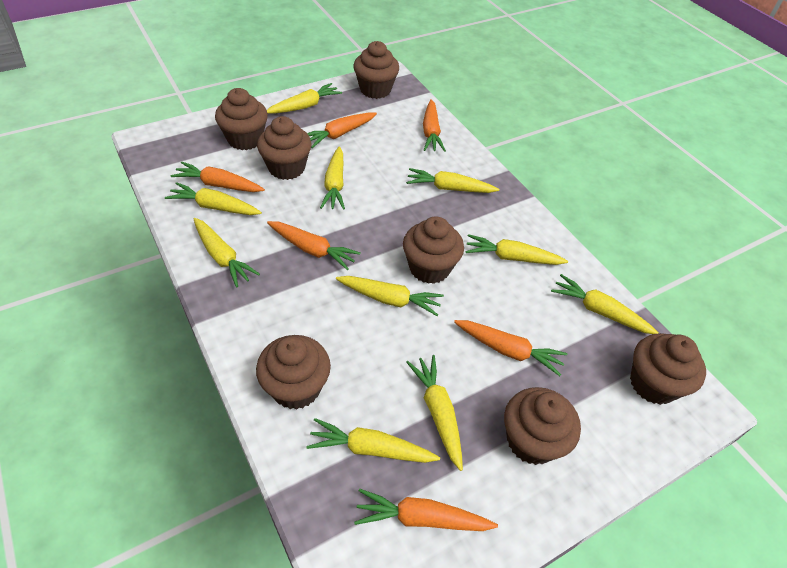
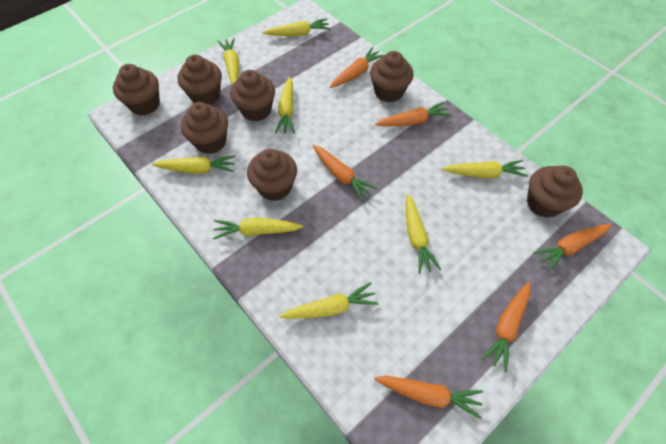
yellow carrot: 10 -> 8

